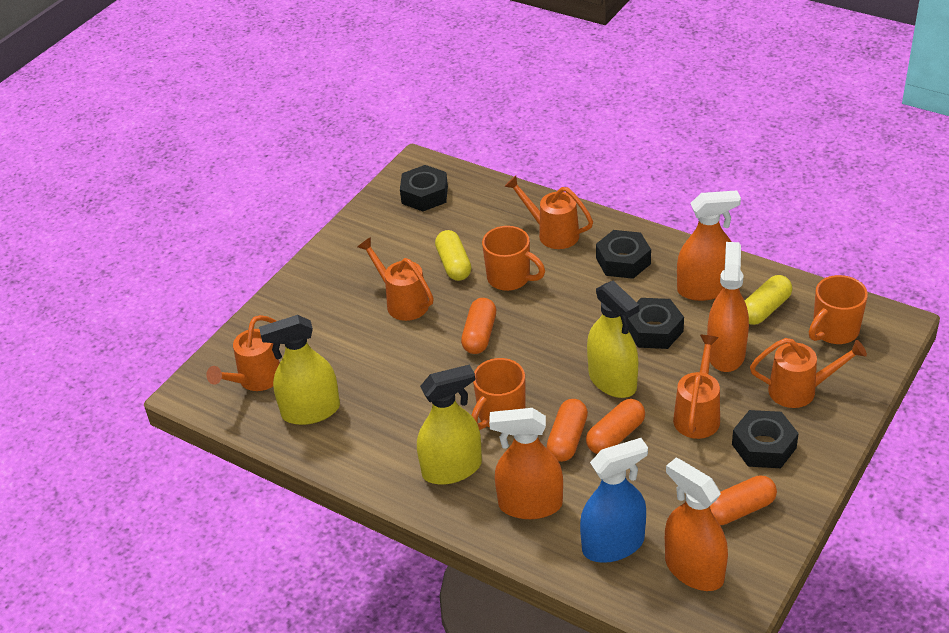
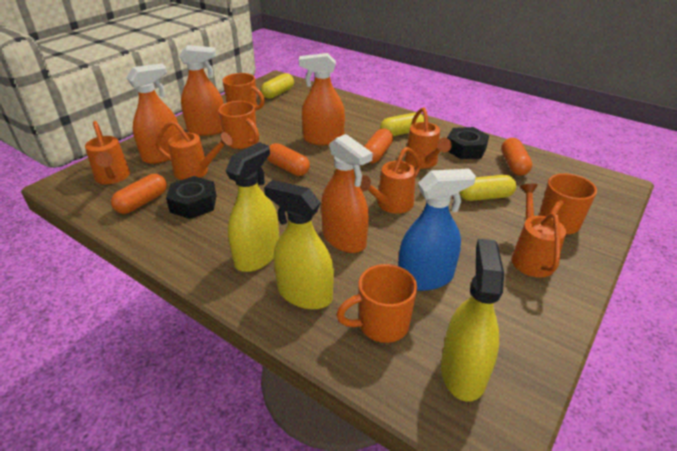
black nut: 4 -> 2
orange mug: 3 -> 4
yellow capsule: 2 -> 3

